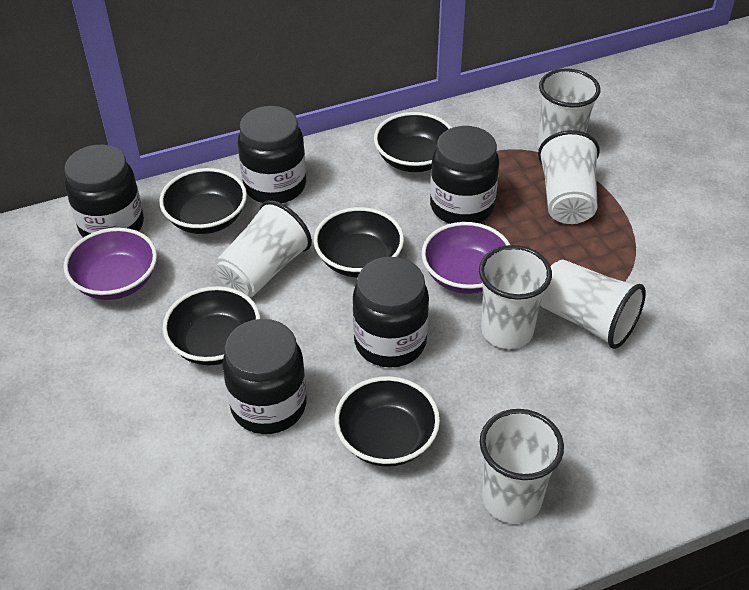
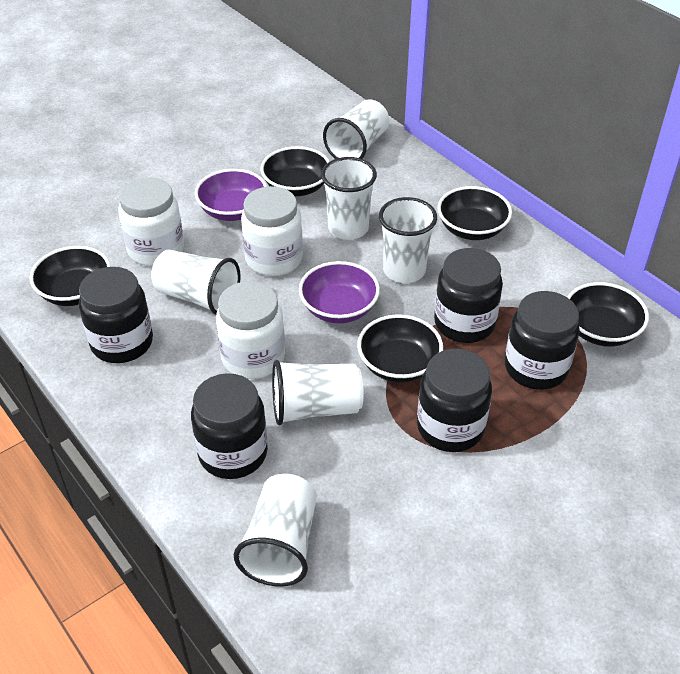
white jar: 0 -> 3

